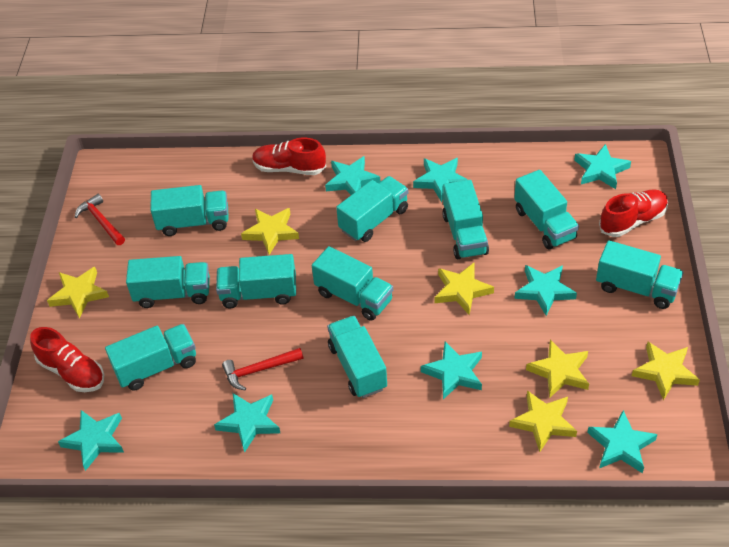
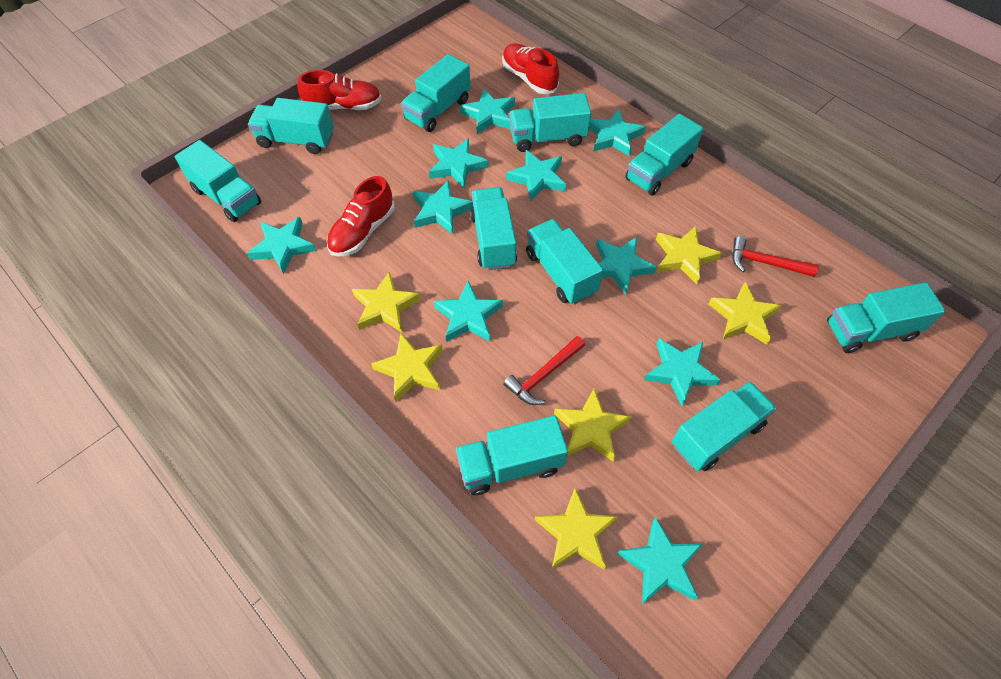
turquoise star: 8 -> 10

